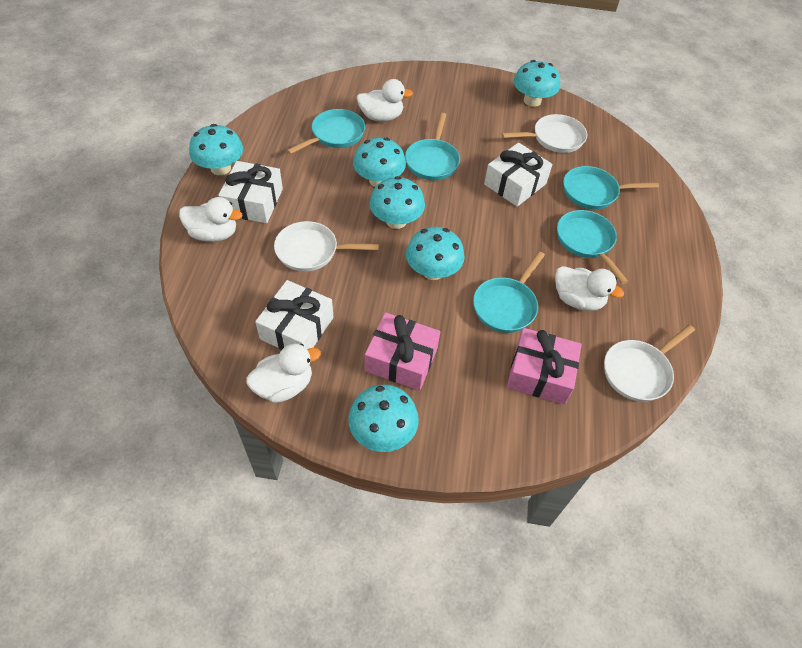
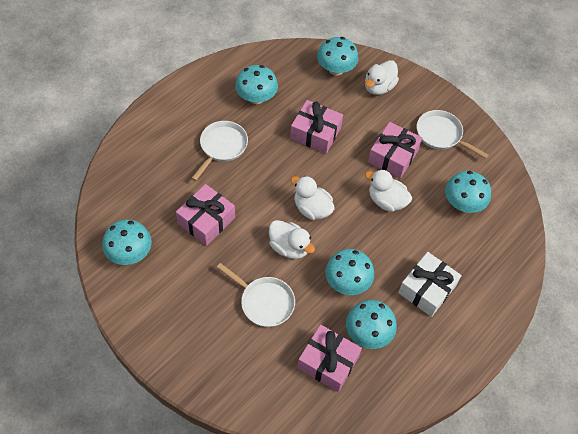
pink gift: 2 -> 4
turquoise pan: 5 -> 0
white gift: 3 -> 1

